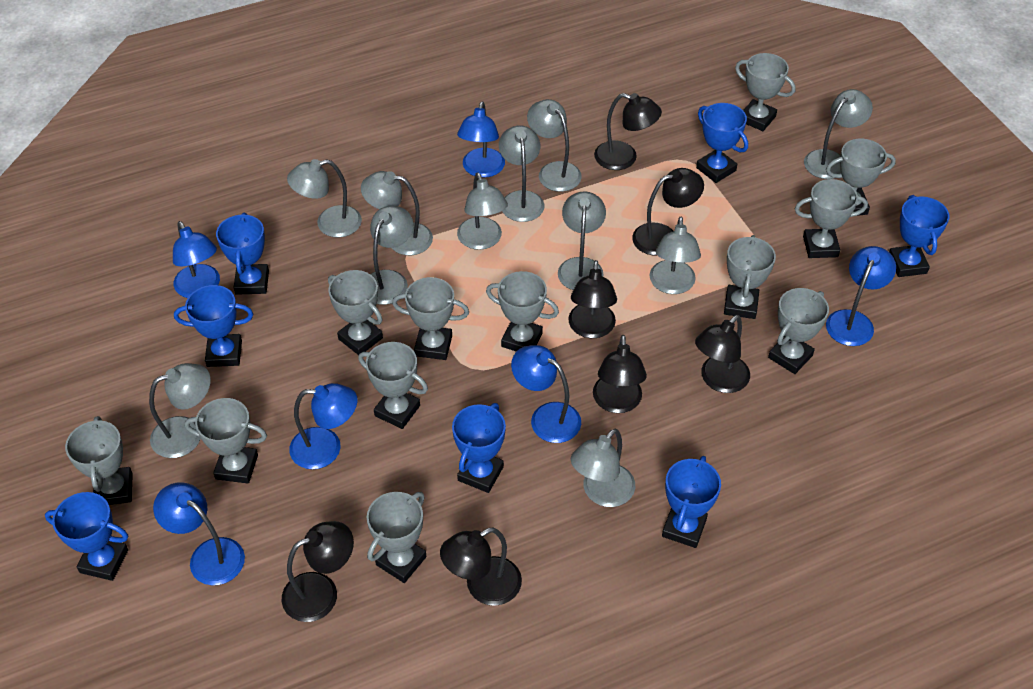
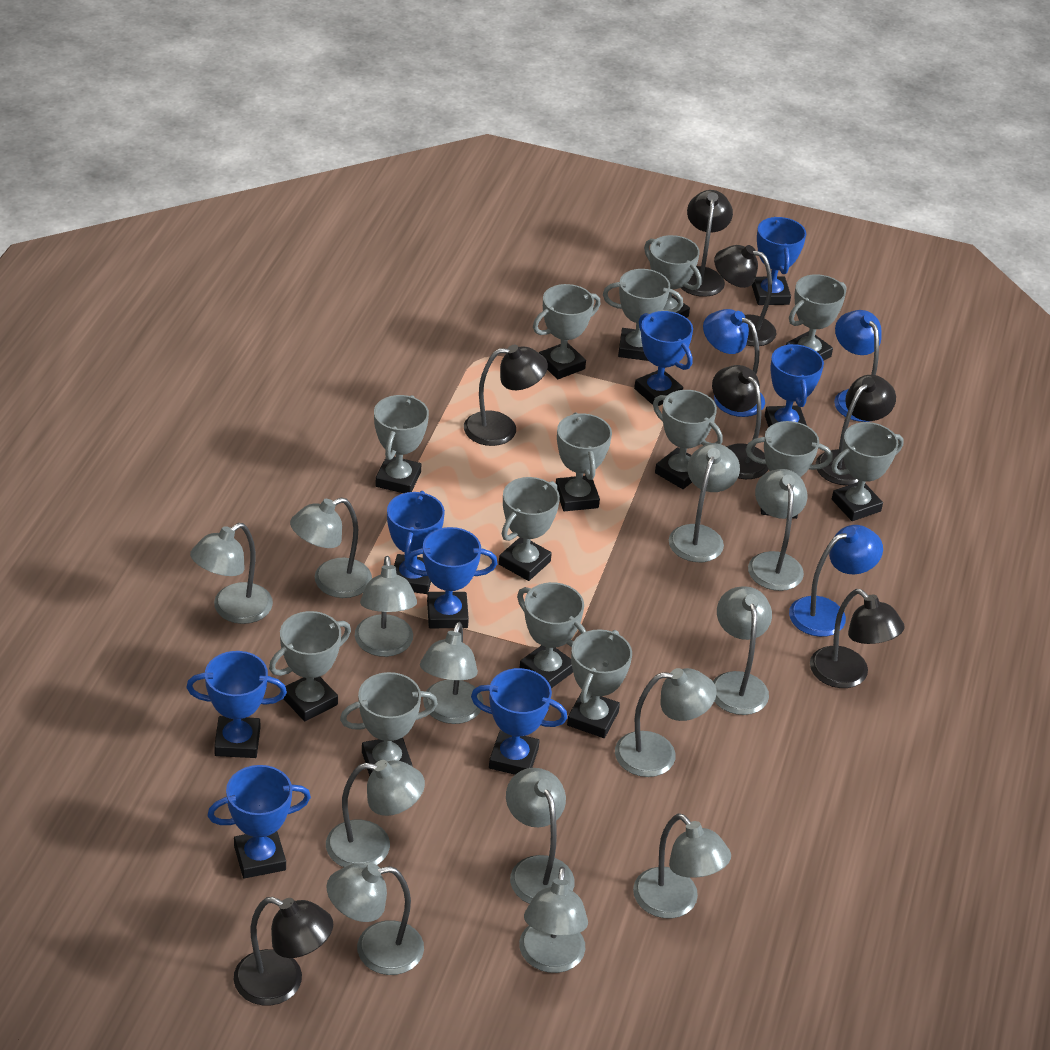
blue lamp: 6 -> 3
blue trophy: 7 -> 8
grey lamp: 11 -> 13
grey trophy: 12 -> 14

